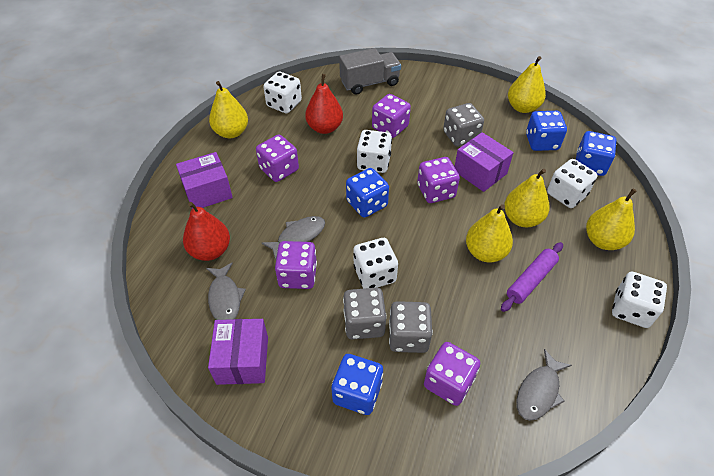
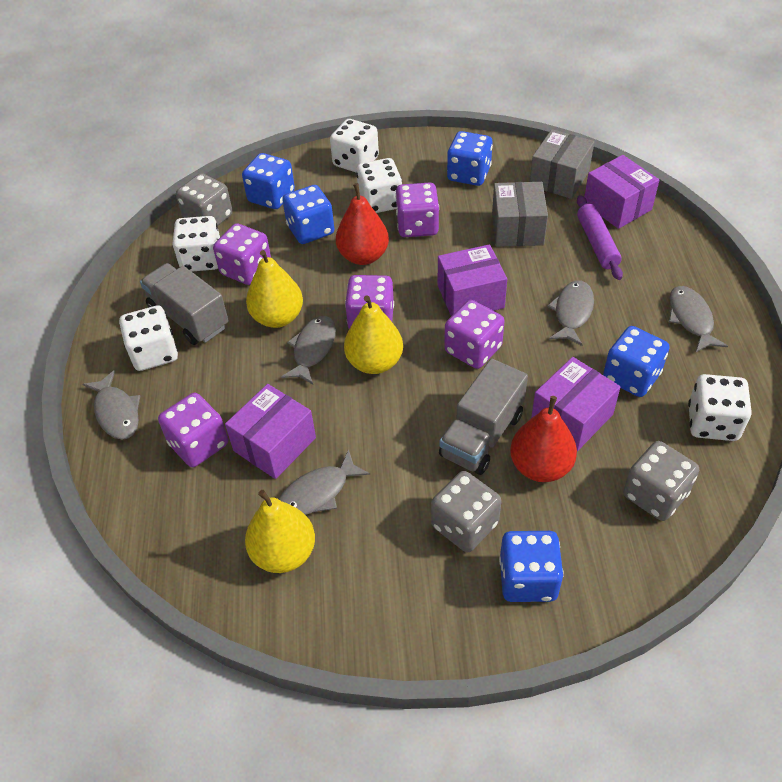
blue dice: 4 -> 5
grey box: 0 -> 2
grey fish: 3 -> 5
grey truck: 1 -> 2
purple box: 3 -> 4
yellow pear: 5 -> 3

